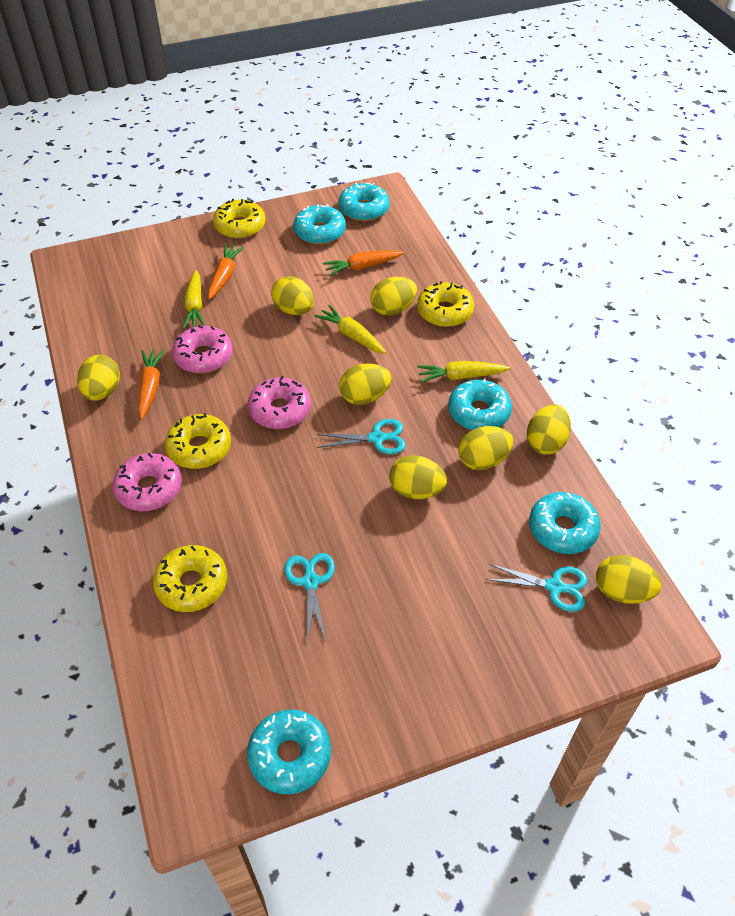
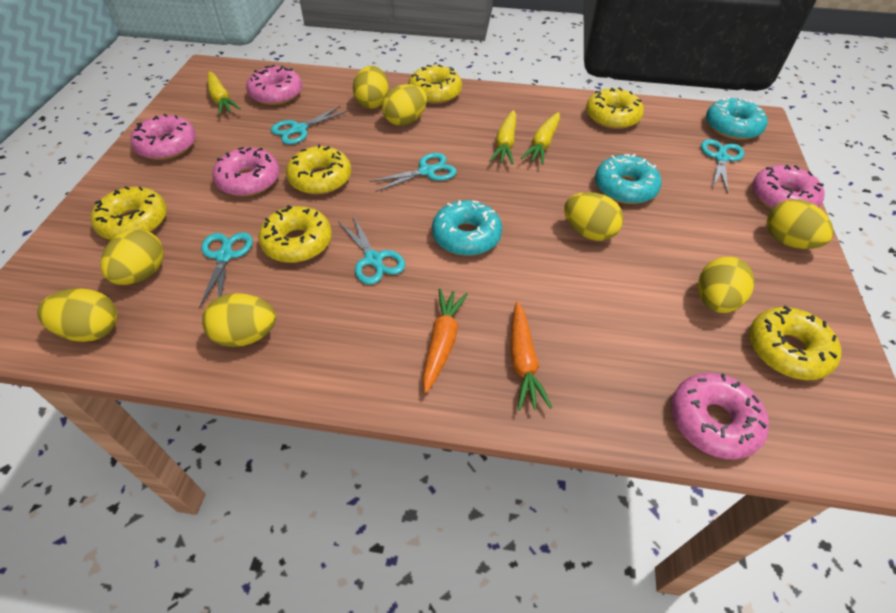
orange carrot: 3 -> 2
pink donut: 3 -> 5
turquoise donut: 5 -> 3
turquoise scissors: 3 -> 5
yellow donut: 4 -> 6

